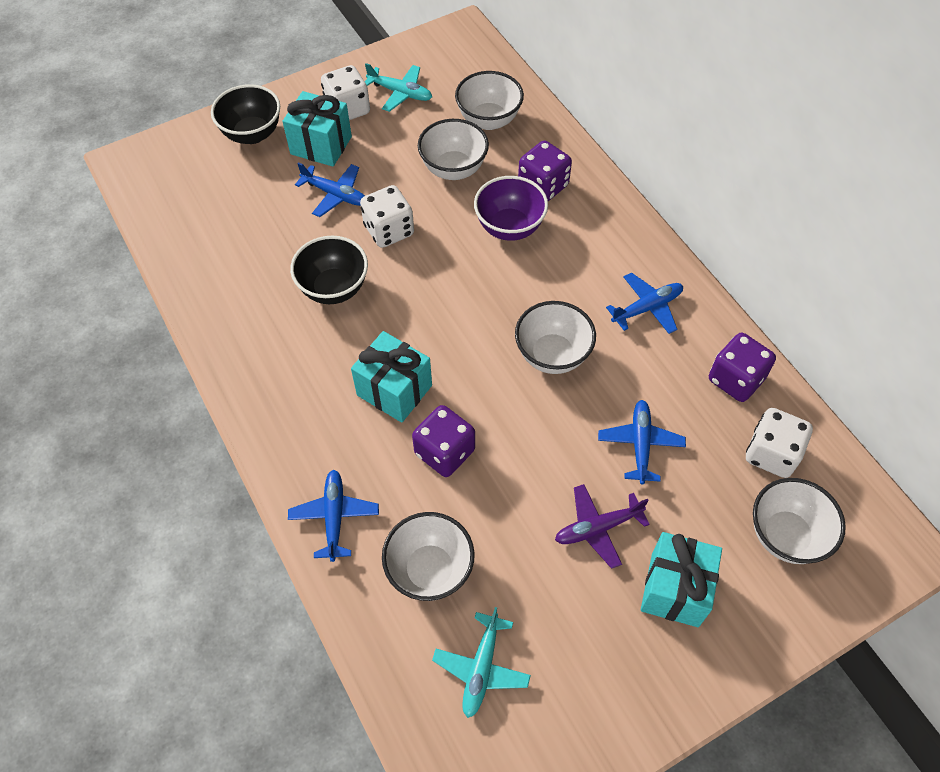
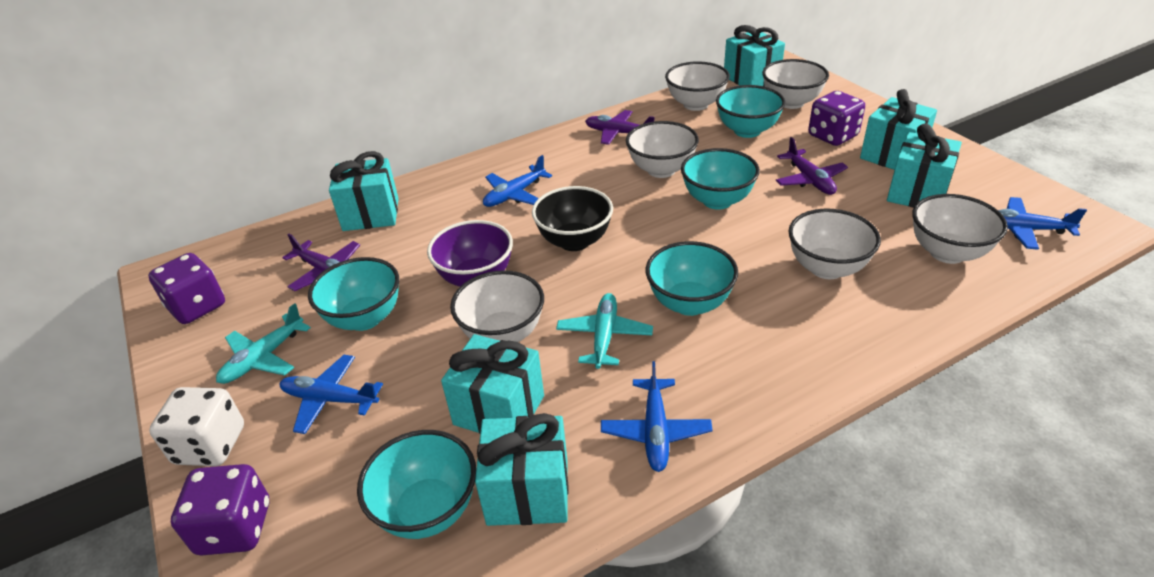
black bowl: 2 -> 1
purple plane: 1 -> 3
turquoise bowl: 0 -> 5
turquoise gift: 3 -> 6
white bowl: 5 -> 6
white dice: 3 -> 1

